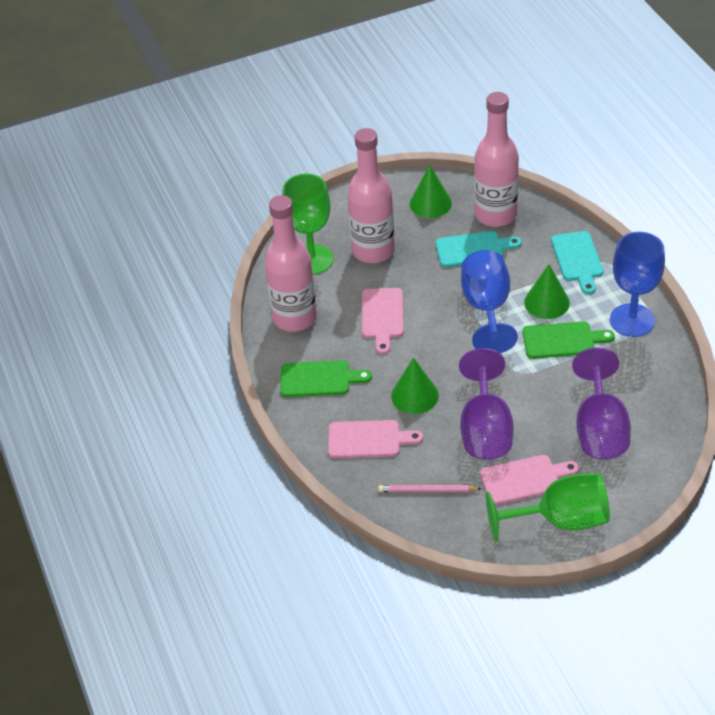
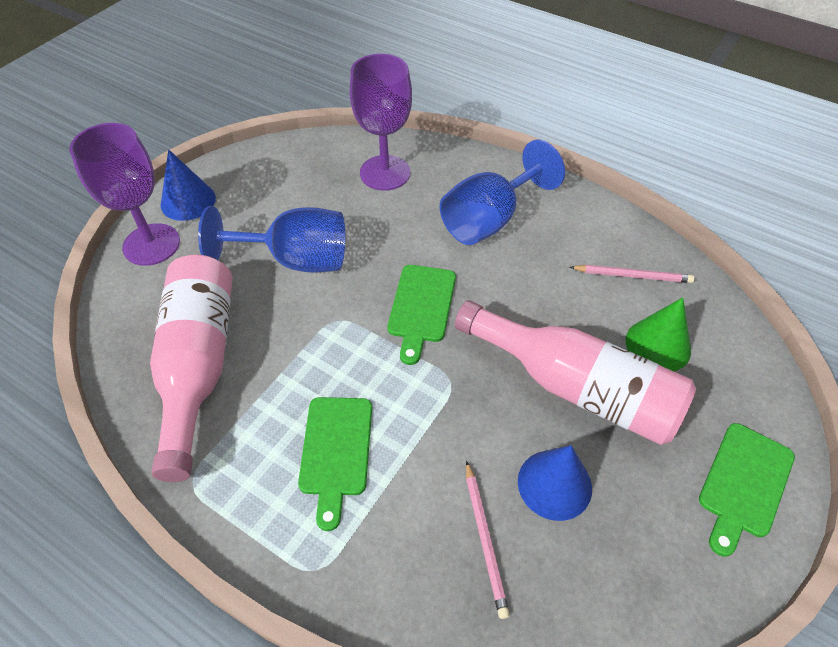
blue cone: 0 -> 2
green cone: 3 -> 1
green cutting board: 2 -> 3
green goblet: 2 -> 0
pink bottle: 3 -> 2
pink cutting board: 3 -> 0
pink pencil: 1 -> 2
turquoise cutting board: 2 -> 0

